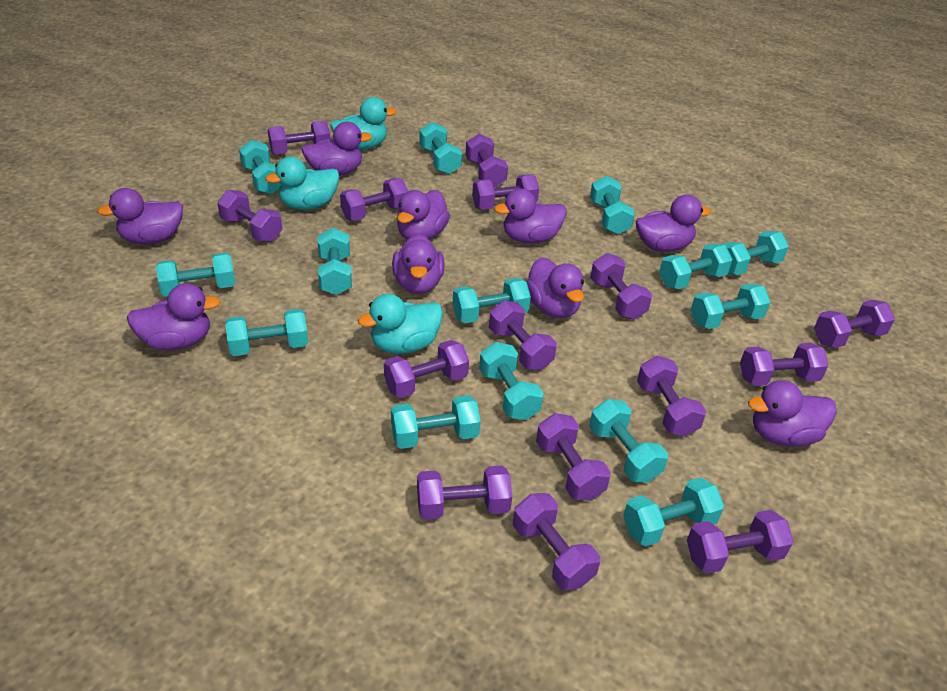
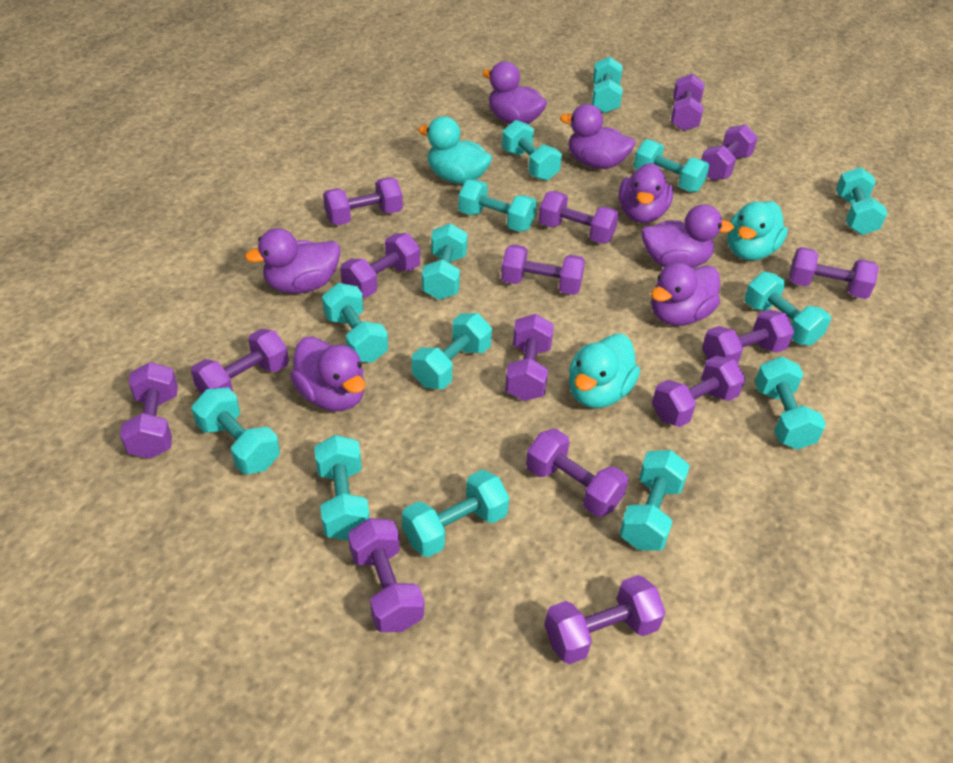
purple duck: 9 -> 7

